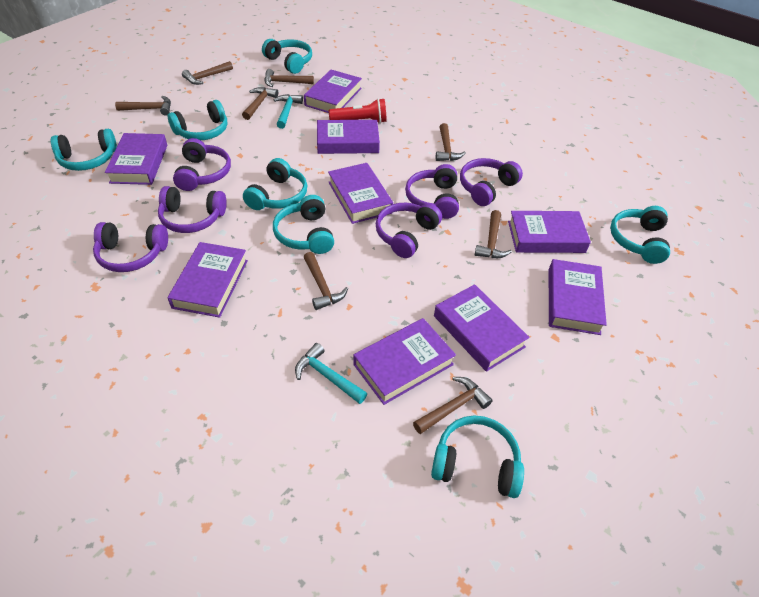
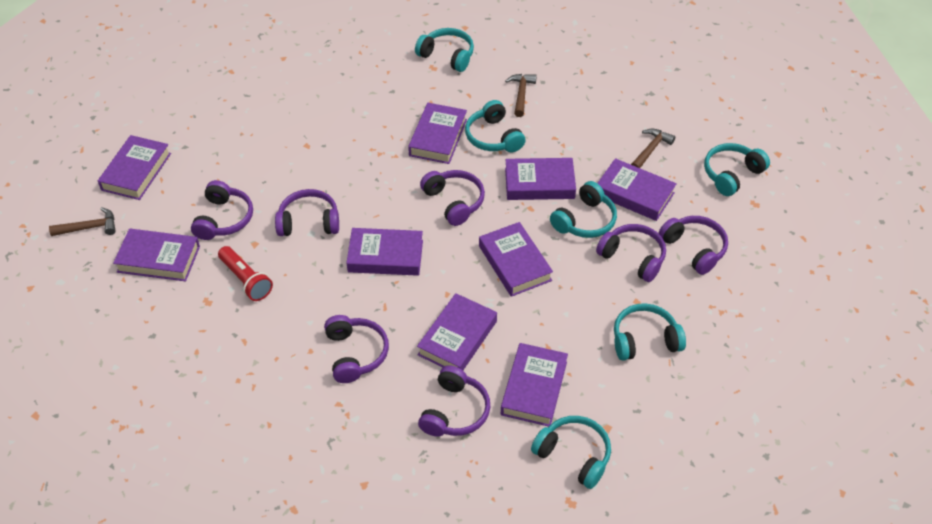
brown hammer: 8 -> 3
purple headphones: 6 -> 7
turquoise hammer: 2 -> 0
turquoise headphones: 7 -> 6

